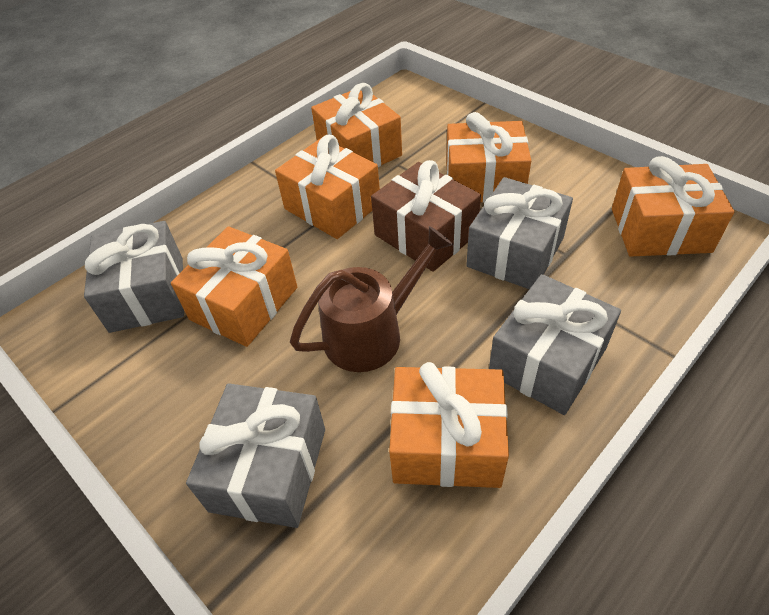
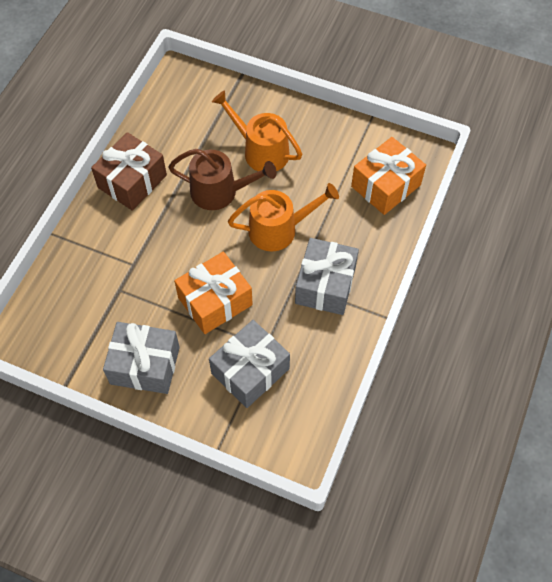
grey gift: 4 -> 3
orange gift: 6 -> 2
orange watering can: 0 -> 2

